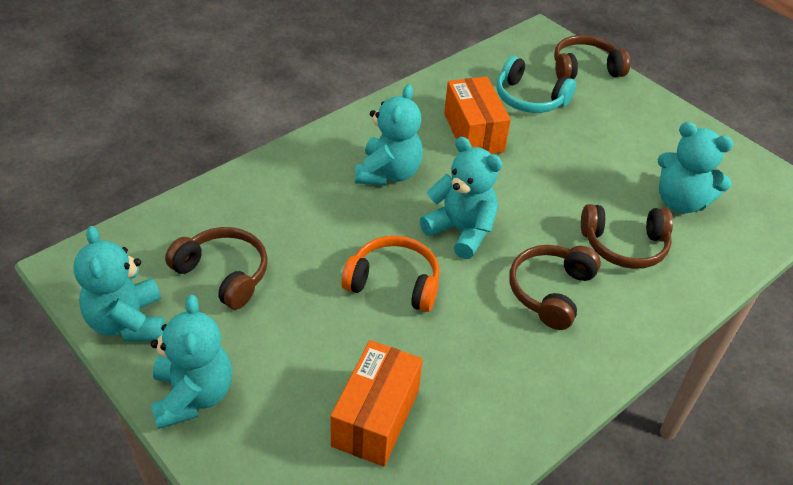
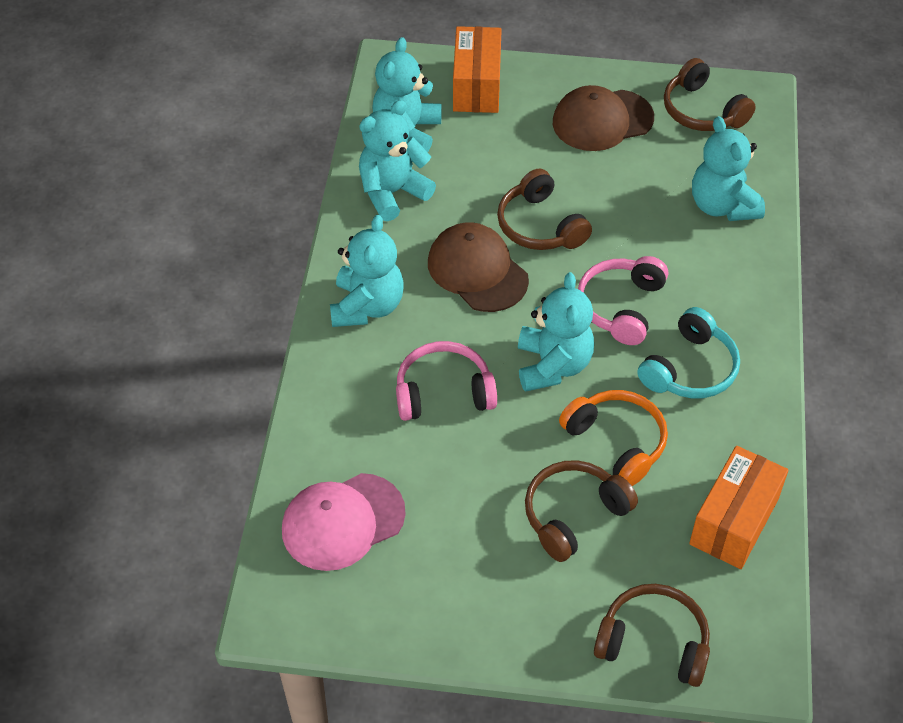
brown cap: 0 -> 2
pink cap: 0 -> 1
pink headphones: 0 -> 2

